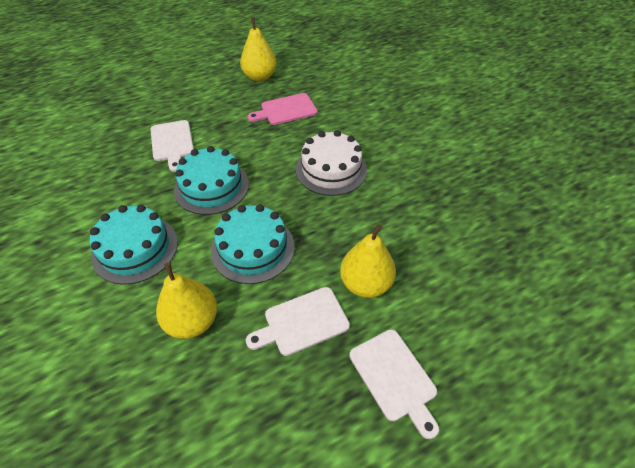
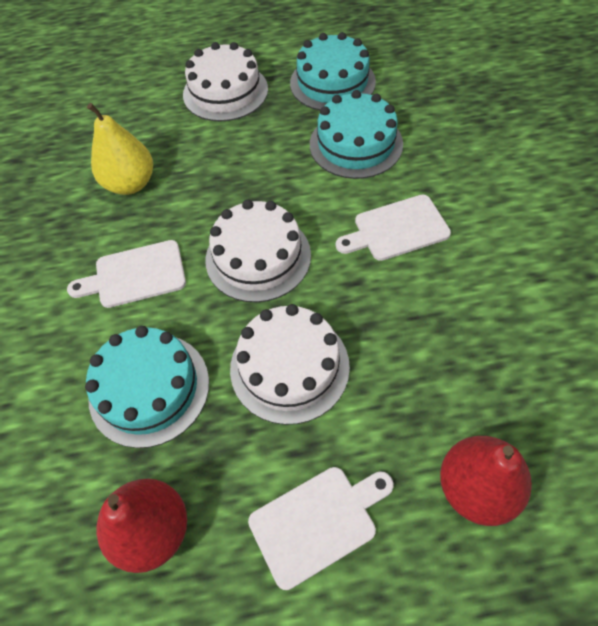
pink cutting board: 1 -> 0
red pear: 0 -> 2
white cake: 1 -> 3
yellow pear: 3 -> 1

